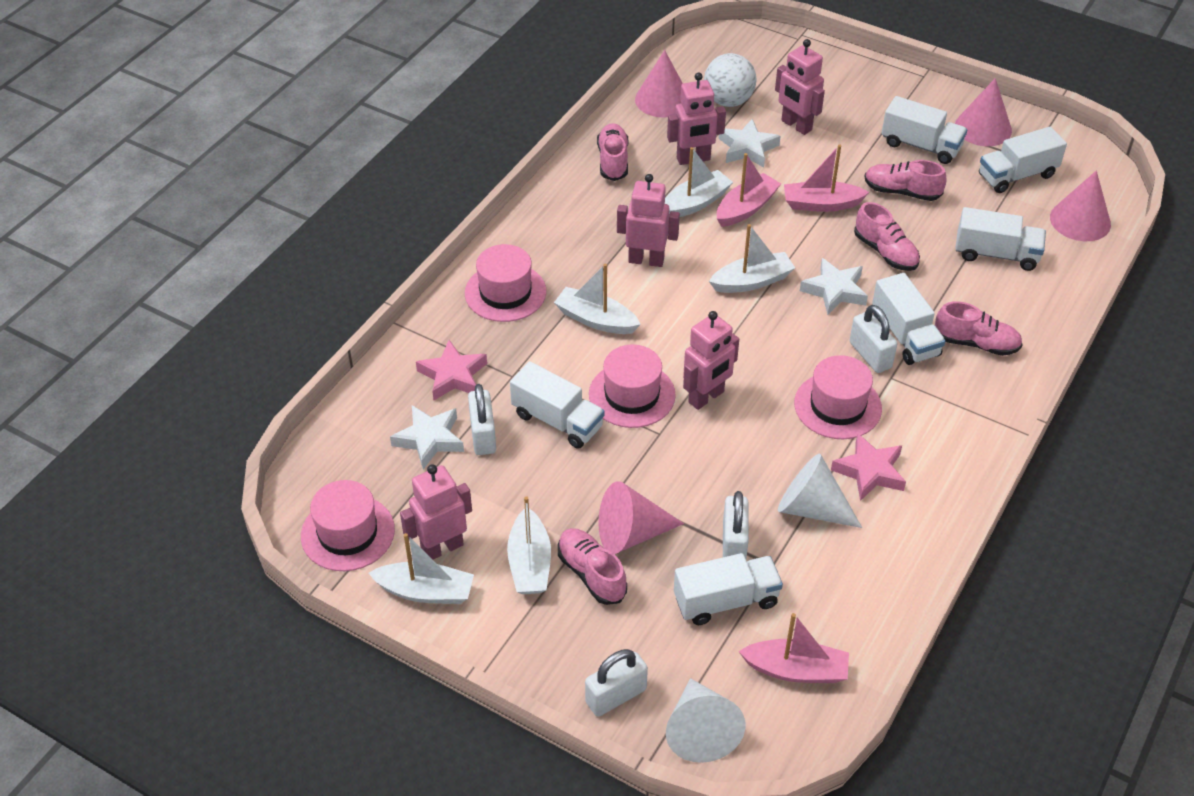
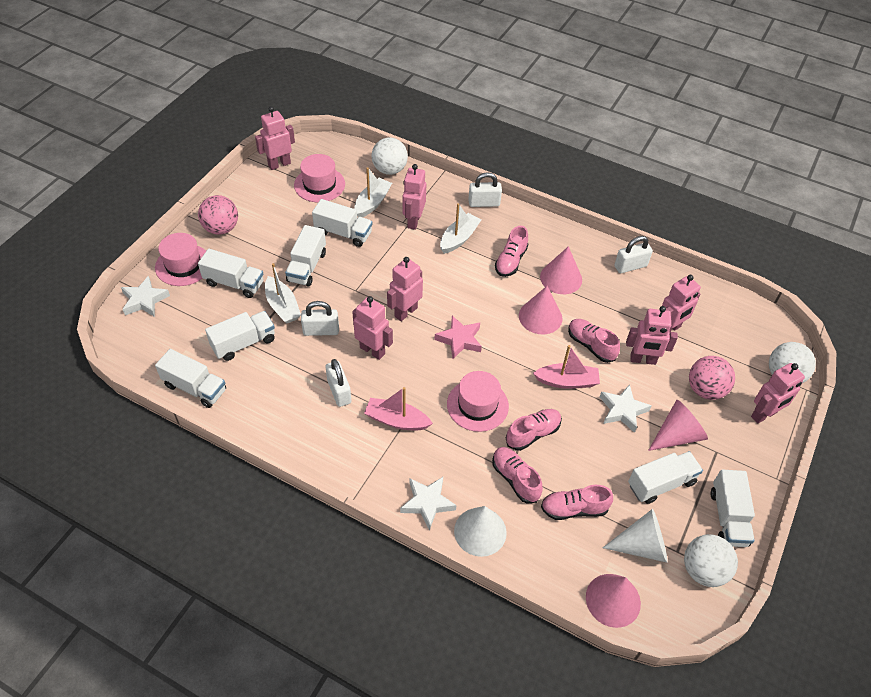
pink ball: 0 -> 2
pink boat: 3 -> 2
pink hat: 4 -> 3
pink robot: 5 -> 7
pink star: 2 -> 1
white ball: 1 -> 3
white boat: 5 -> 3
white truck: 6 -> 7

